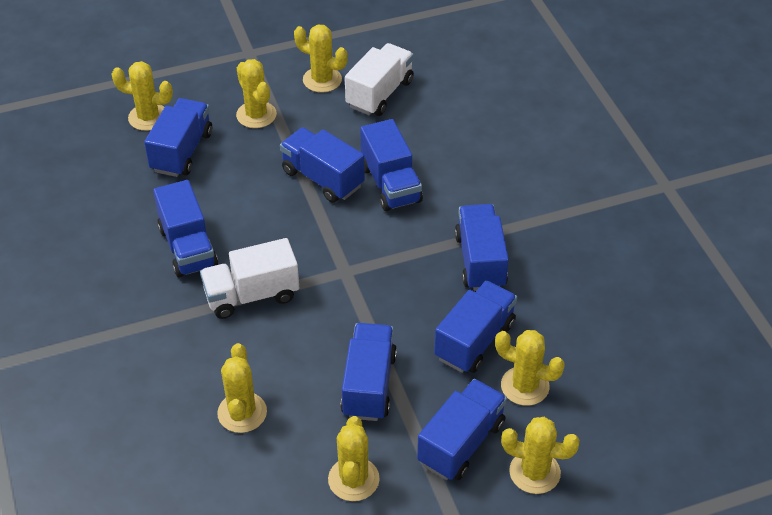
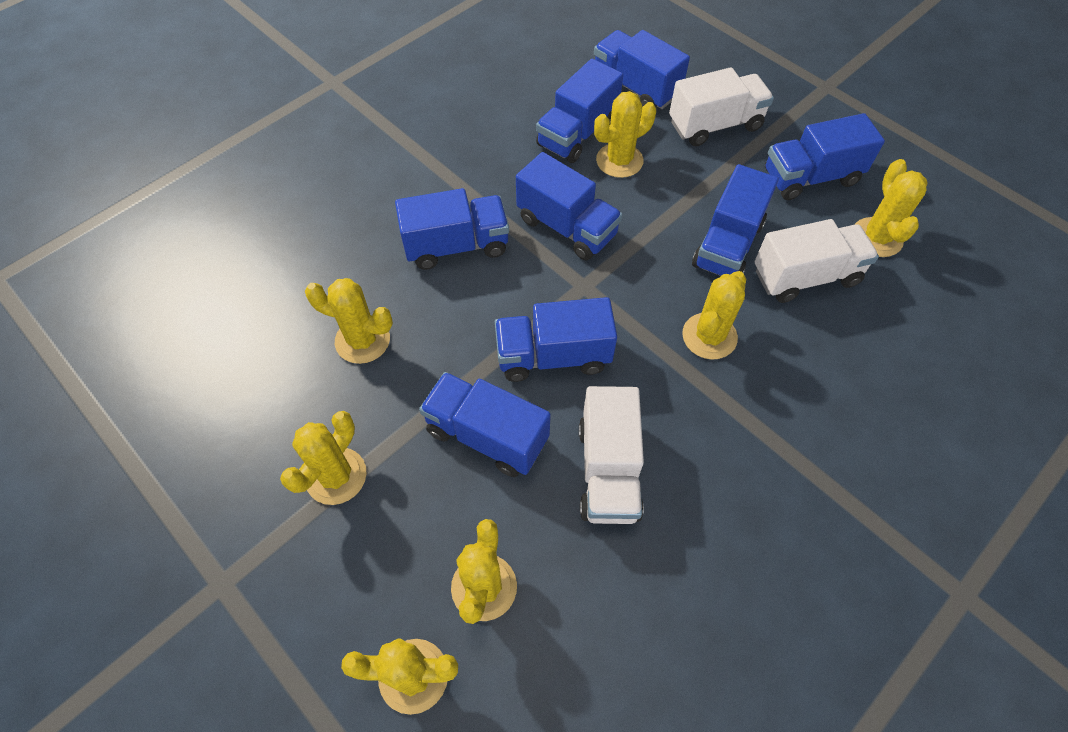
white truck: 2 -> 3

